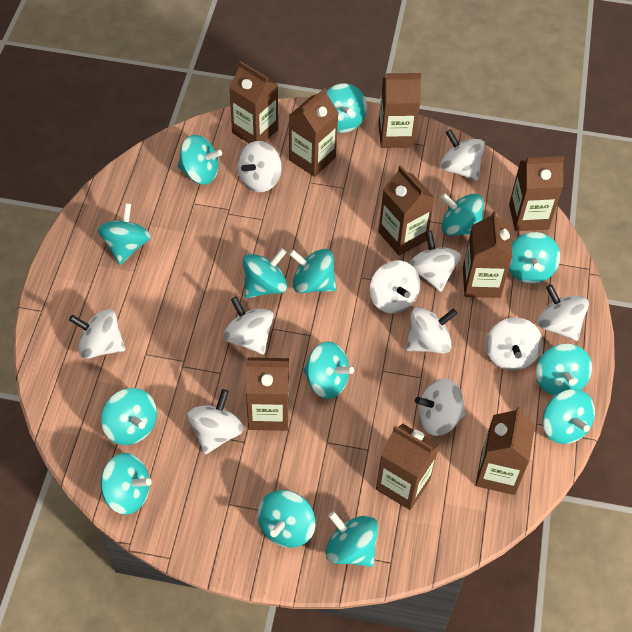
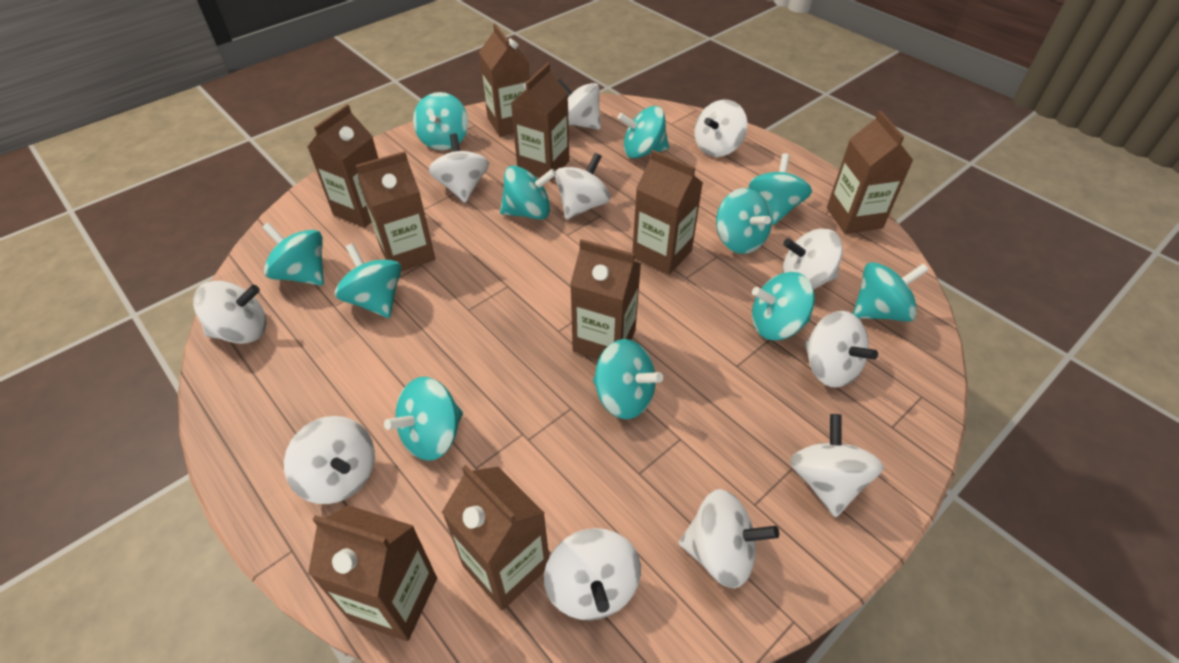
turquoise spinning top: 14 -> 11

